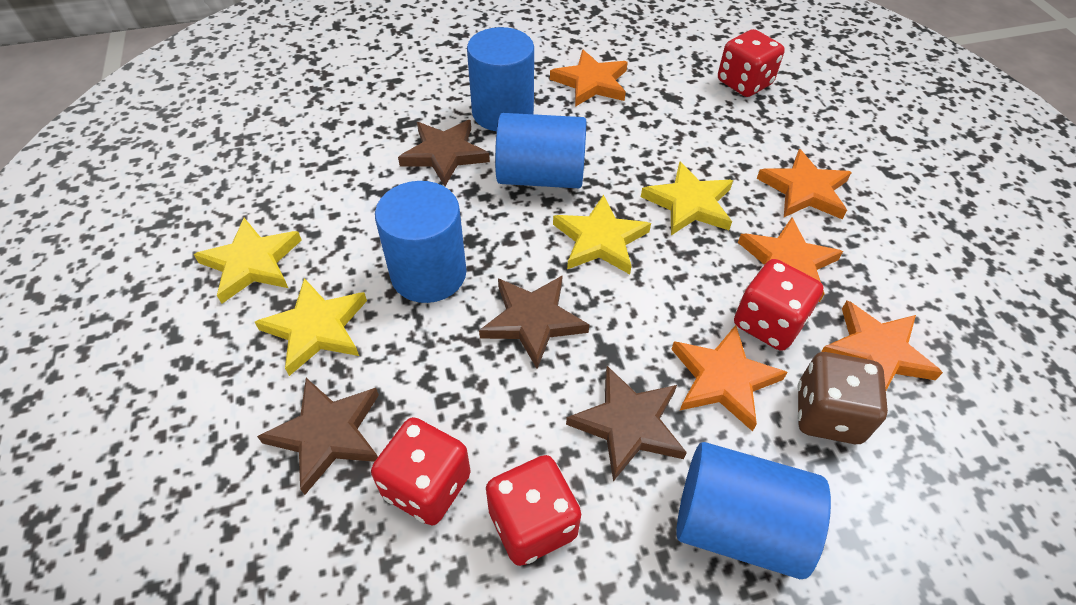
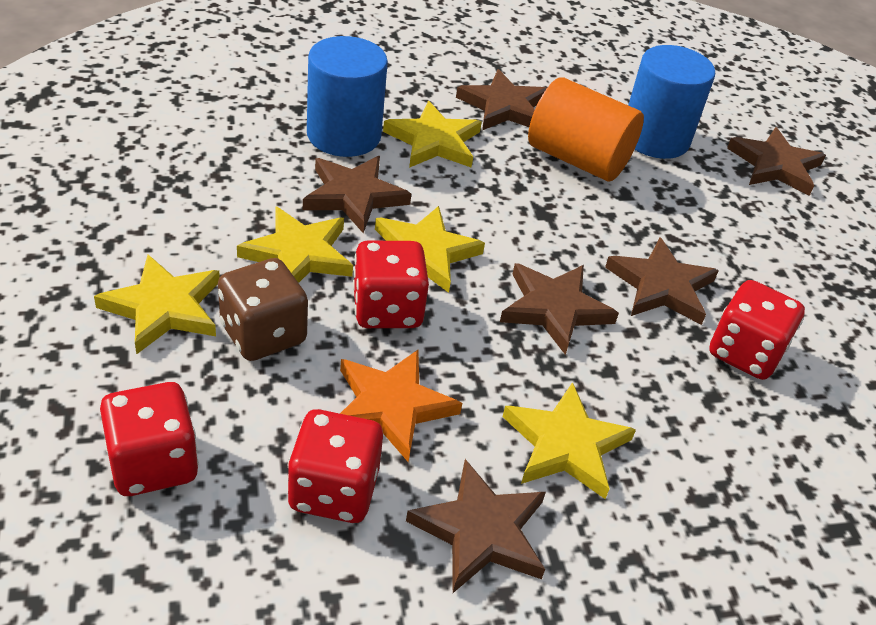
blue cylinder: 4 -> 2
brown star: 4 -> 6
orange cylinder: 0 -> 1
orange star: 5 -> 1
yellow star: 4 -> 5

